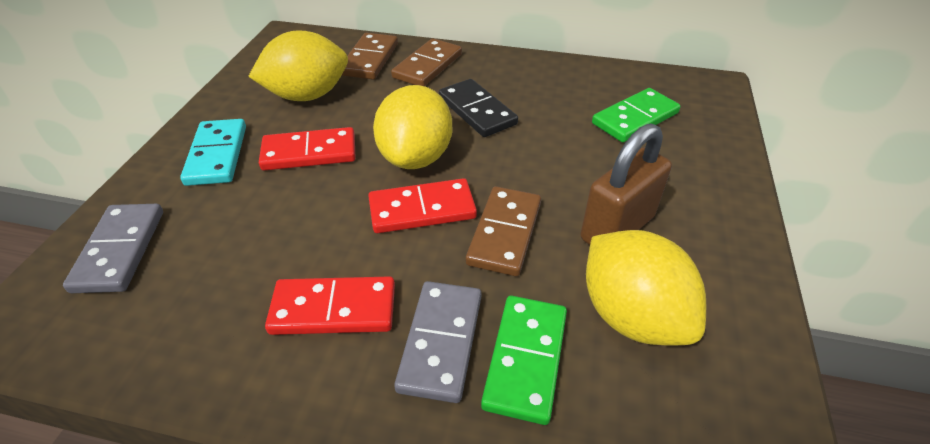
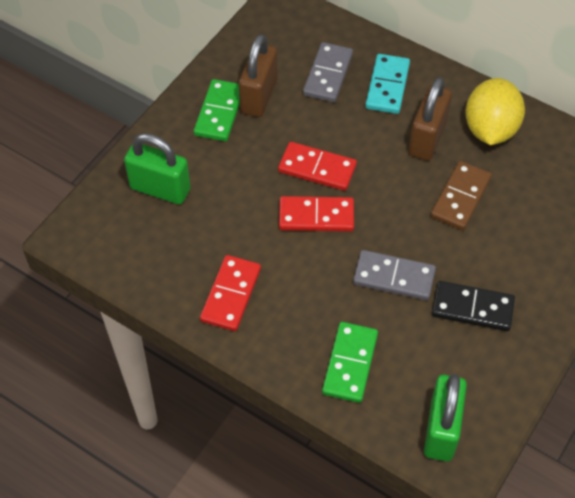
brown domino: 3 -> 1
brown padlock: 1 -> 2
green padlock: 0 -> 2
yellow lemon: 3 -> 1

